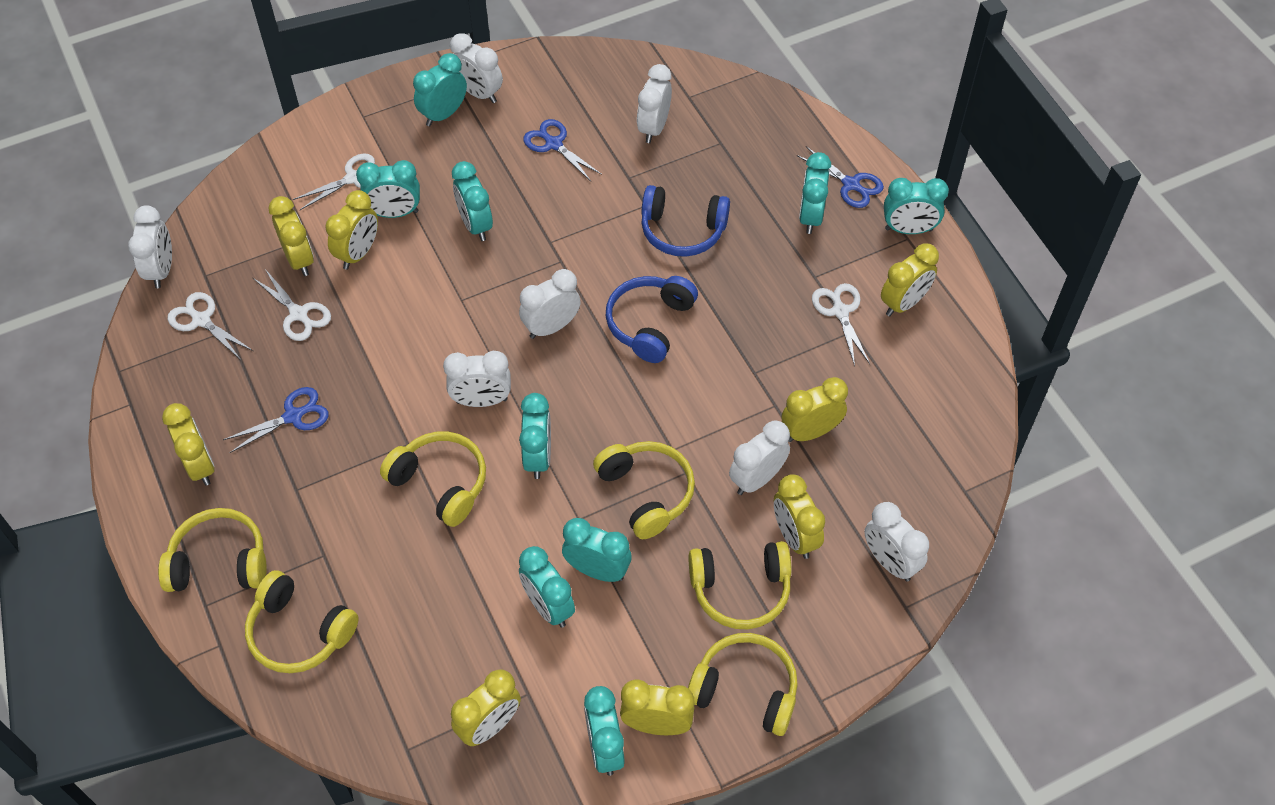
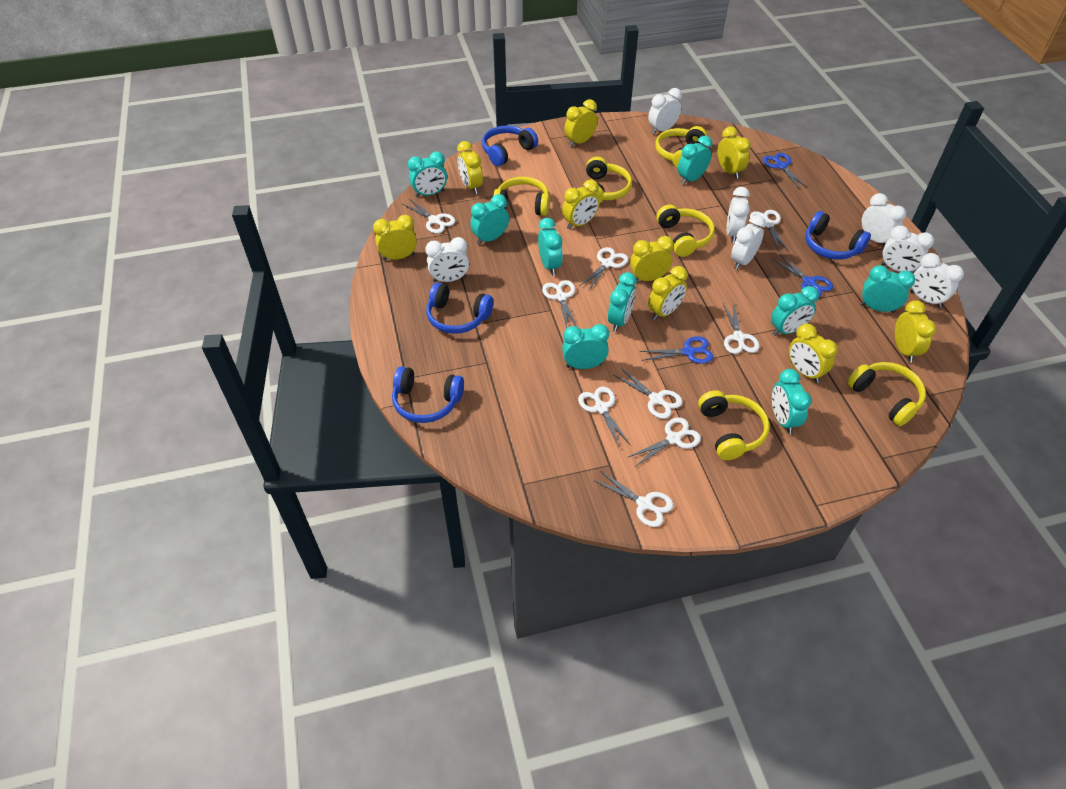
blue headphones: 2 -> 4
white scissors: 4 -> 9
yellow clock: 8 -> 9

